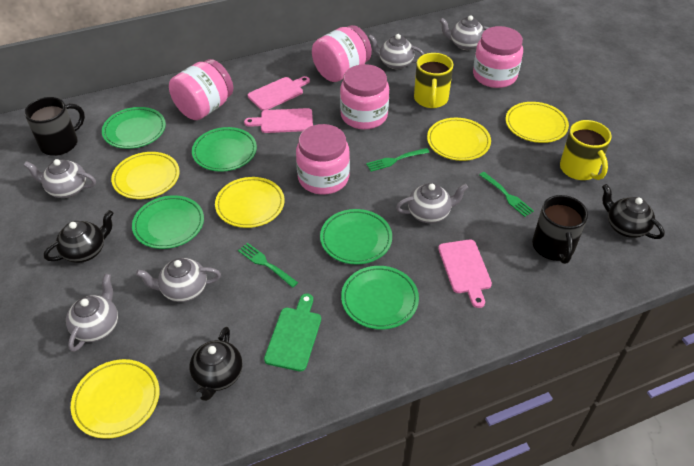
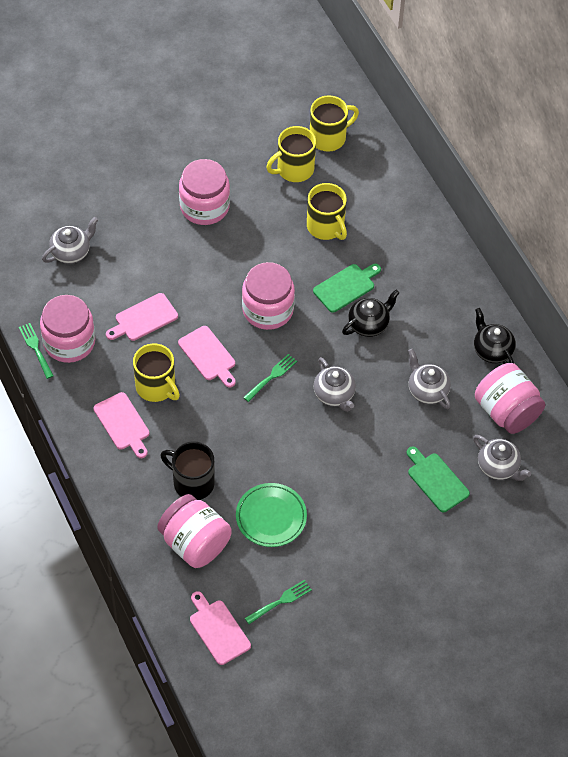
black mug: 2 -> 1
black teapot: 3 -> 2
green cutting board: 1 -> 2
green plate: 5 -> 1
grey teapot: 6 -> 4
pink cutting board: 3 -> 4
yellow mug: 2 -> 4
yellow plate: 5 -> 0

